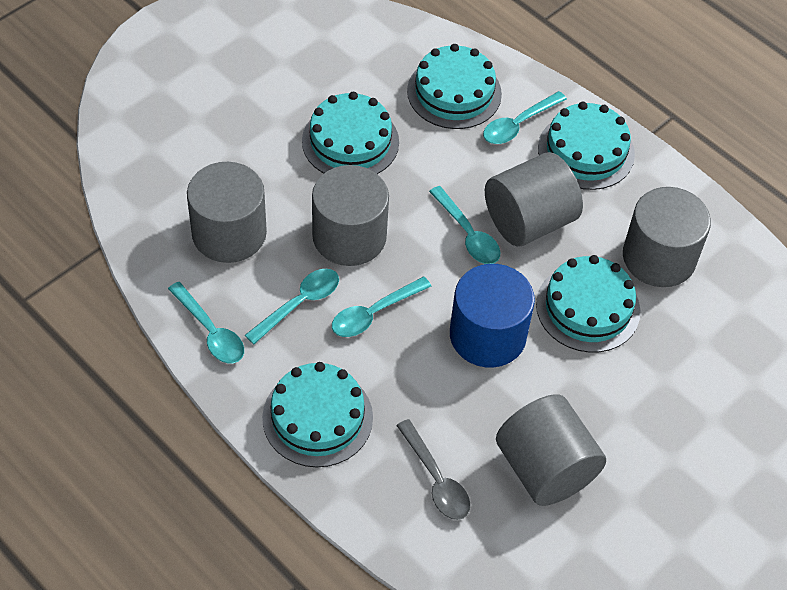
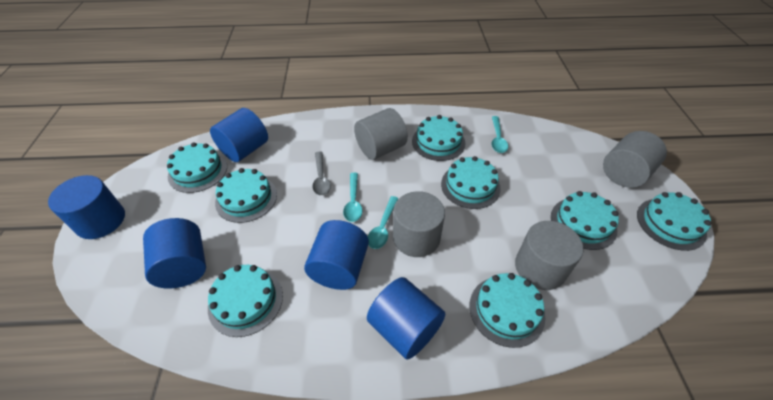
blue cylinder: 1 -> 5
grey cylinder: 5 -> 4
turquoise cake: 5 -> 8
turquoise spoon: 5 -> 3

